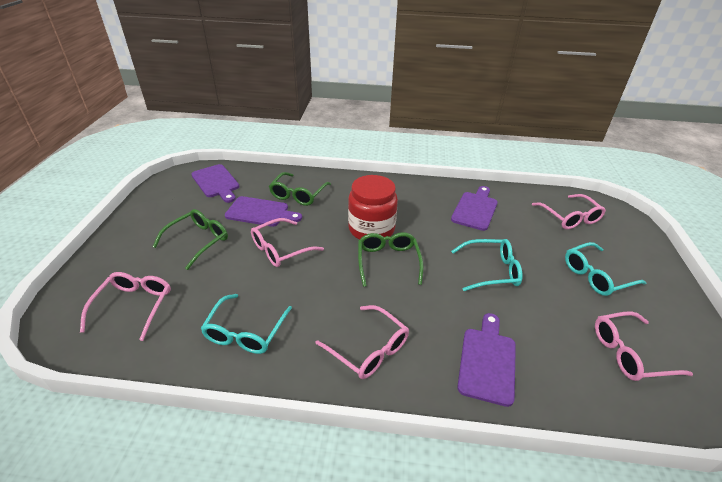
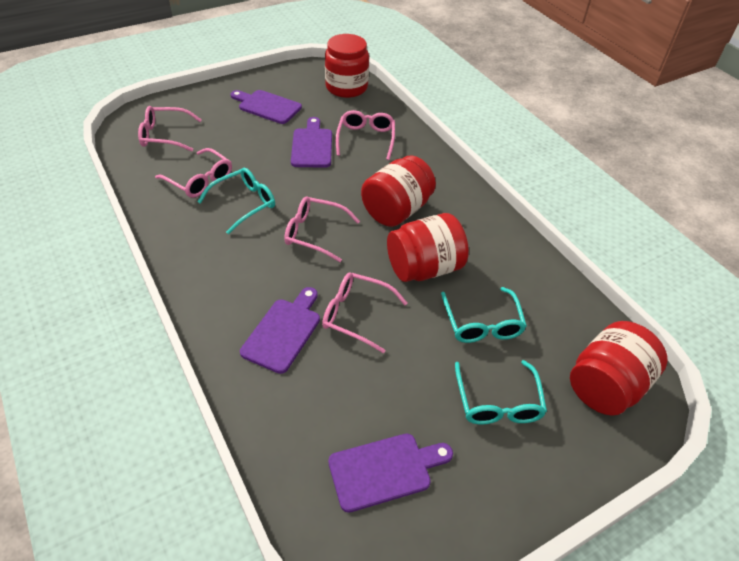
green glasses: 3 -> 0
red jar: 1 -> 4

